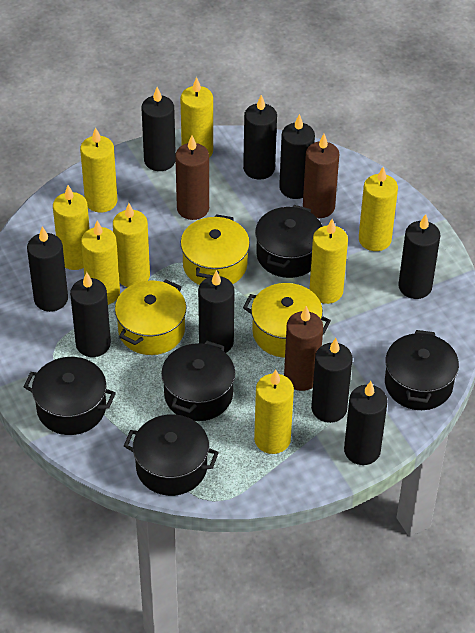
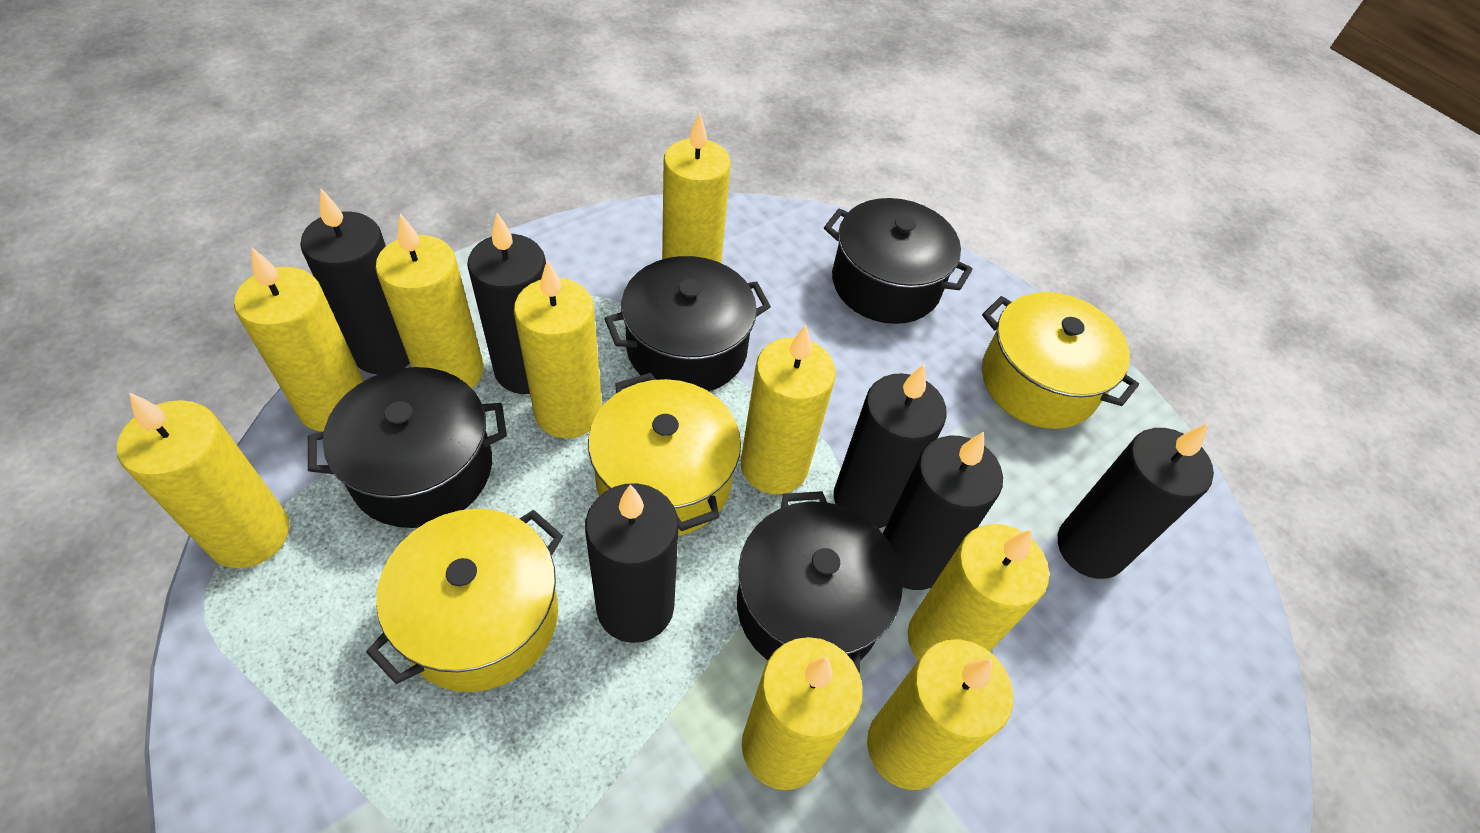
black candle: 9 -> 6
black pot: 5 -> 4
brown candle: 3 -> 0
yellow candle: 8 -> 9

